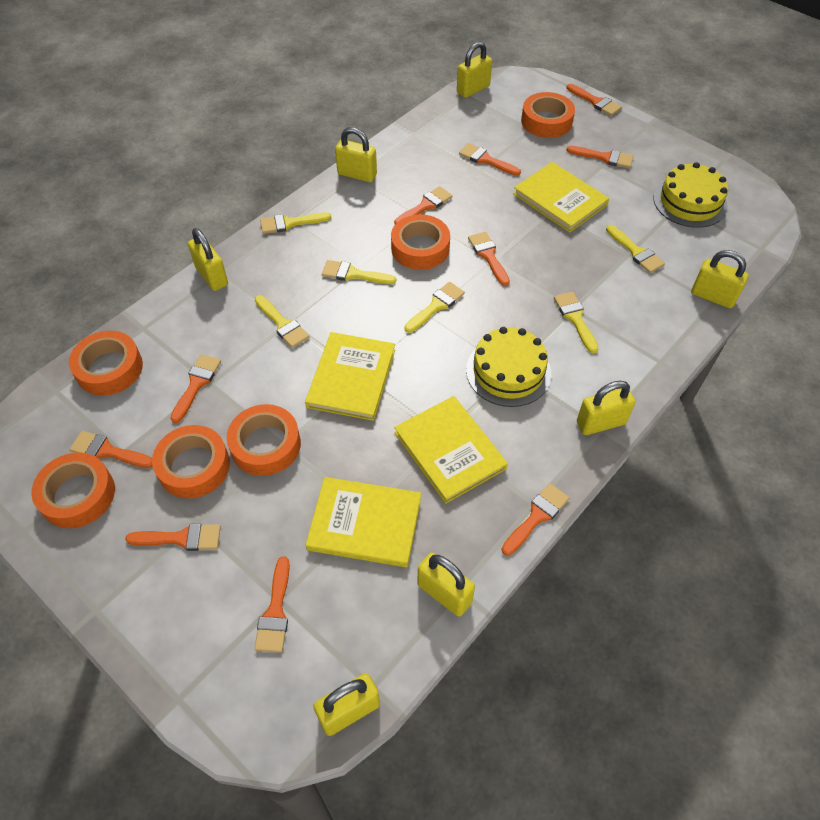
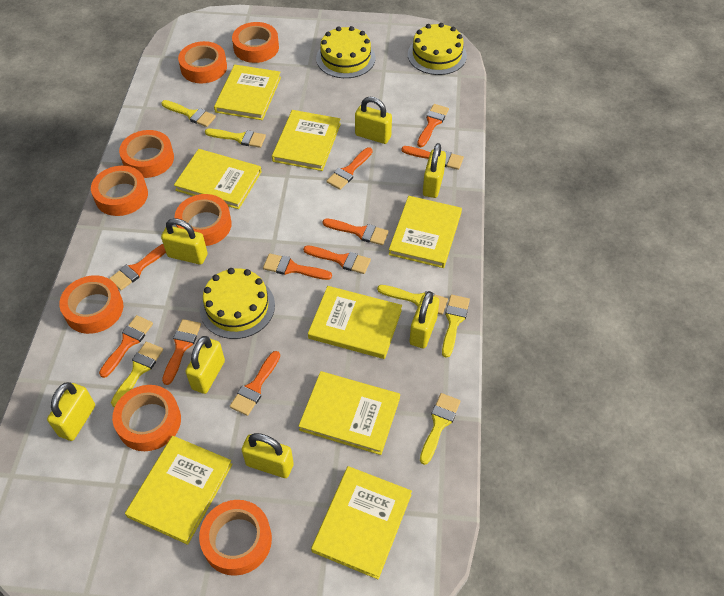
orange tape: 6 -> 8
yellow book: 4 -> 8
yellow cake: 2 -> 3

